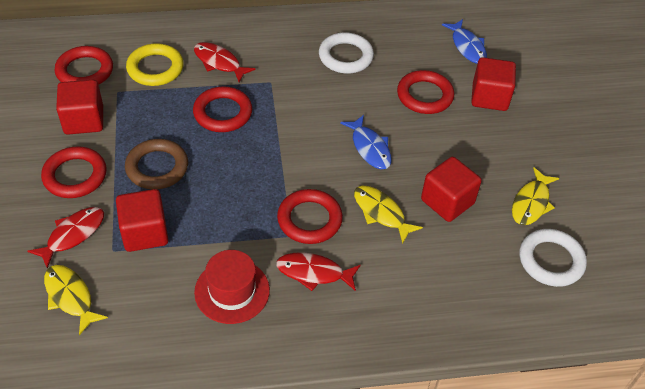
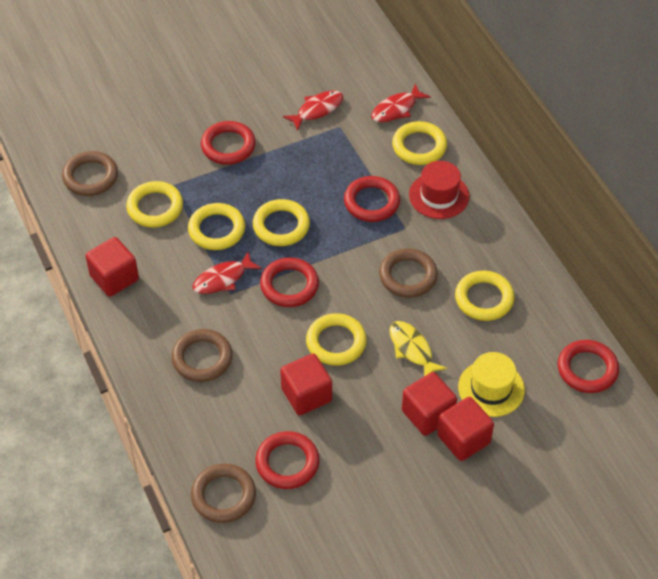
blue fish: 2 -> 0
brown ring: 1 -> 4
white ring: 2 -> 0
yellow fish: 3 -> 1
yellow hat: 0 -> 1
yellow ring: 1 -> 6

